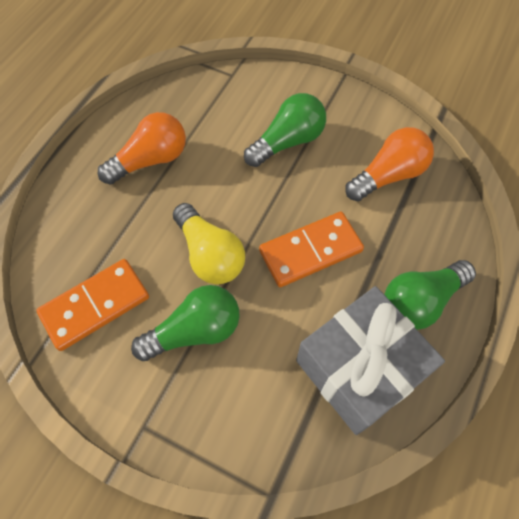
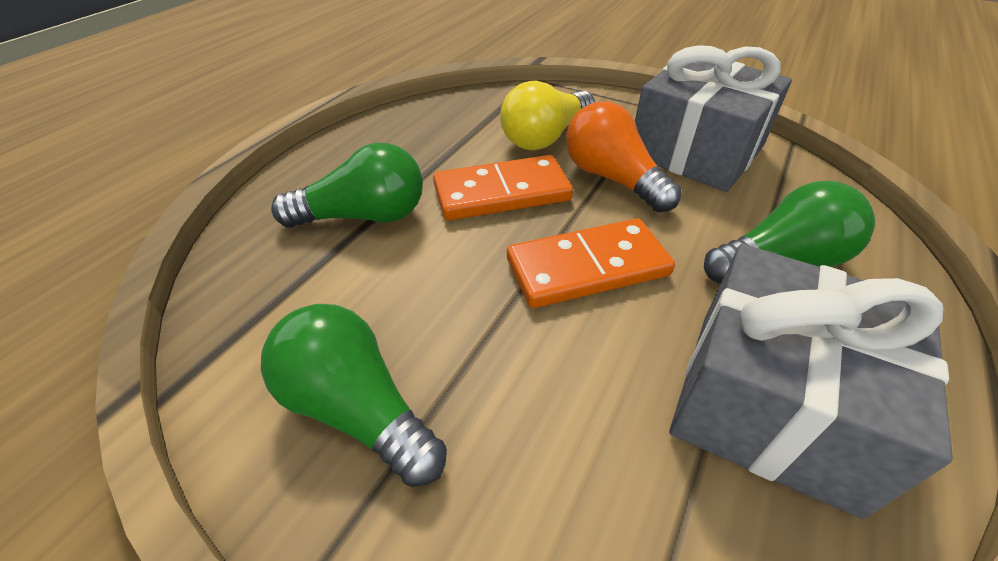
grey gift: 1 -> 2
orange light bulb: 2 -> 1

